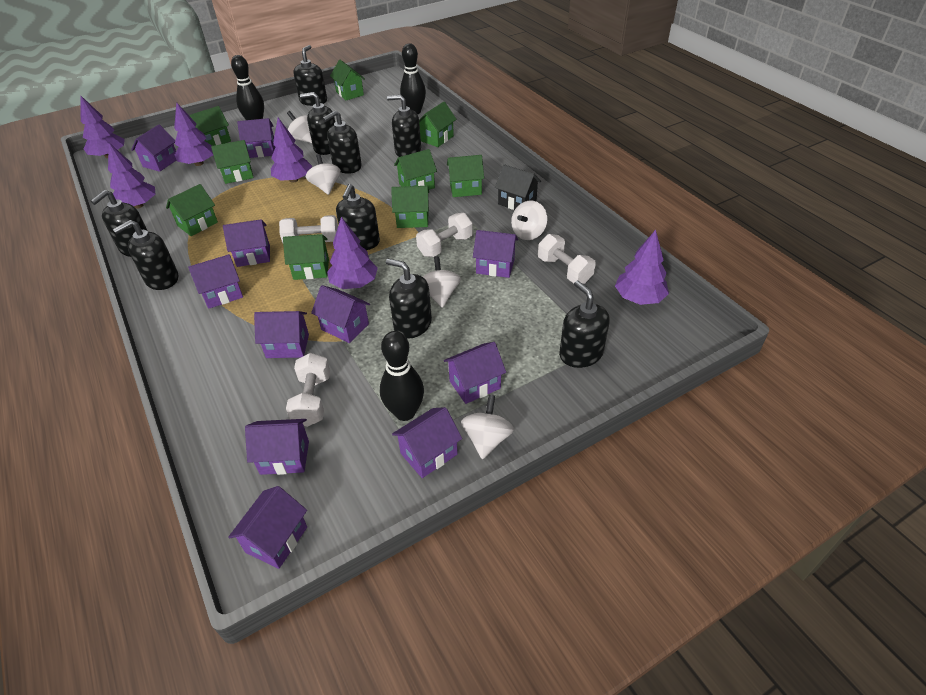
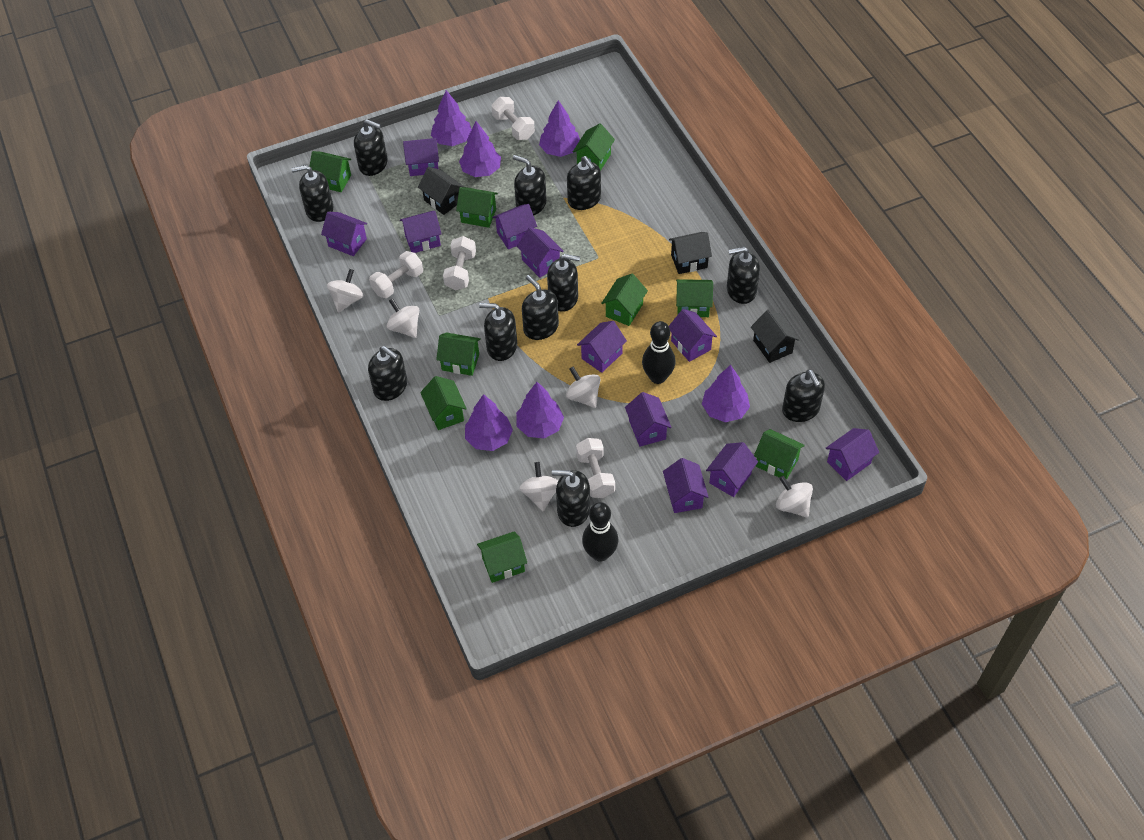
black bowling pin: 3 -> 2
black house: 1 -> 3
black soap dispenser: 9 -> 11

